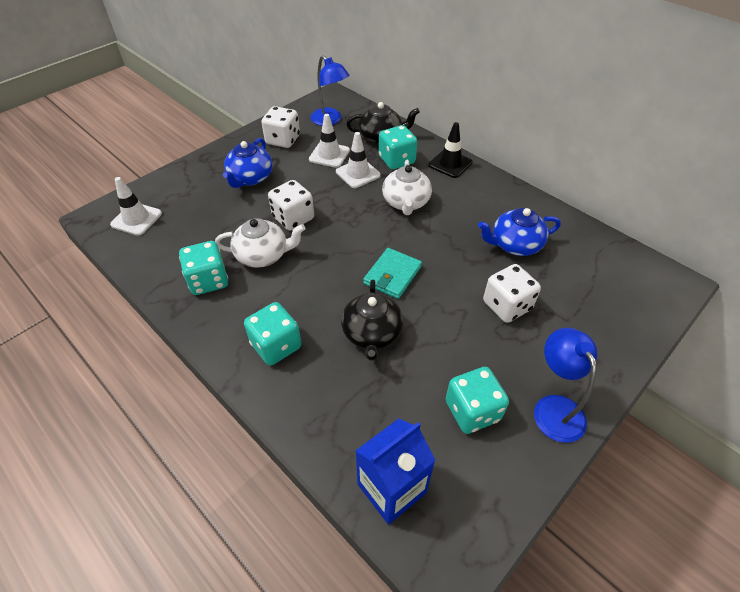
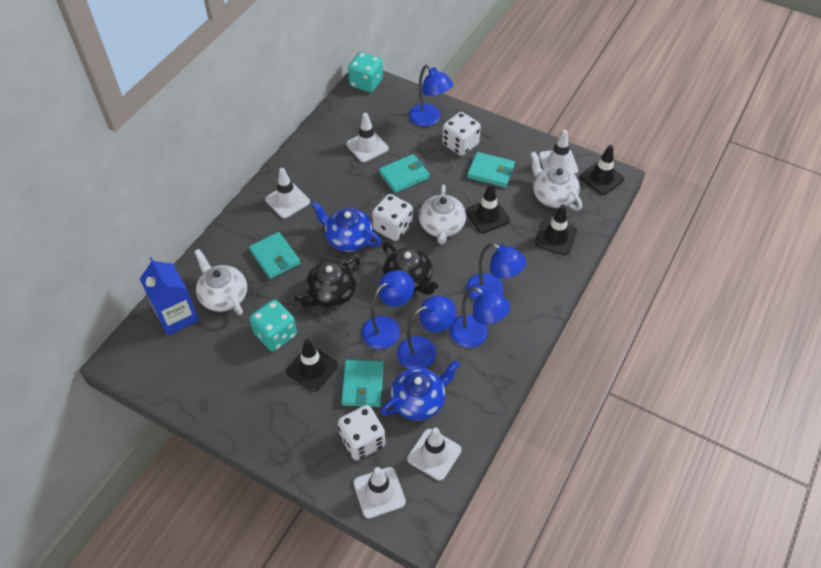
black traffic cone: 1 -> 4
blue lamp: 2 -> 5
turquoise dice: 4 -> 2
turquoise wallet: 1 -> 4
white teapot: 2 -> 3
white traffic cone: 3 -> 5

